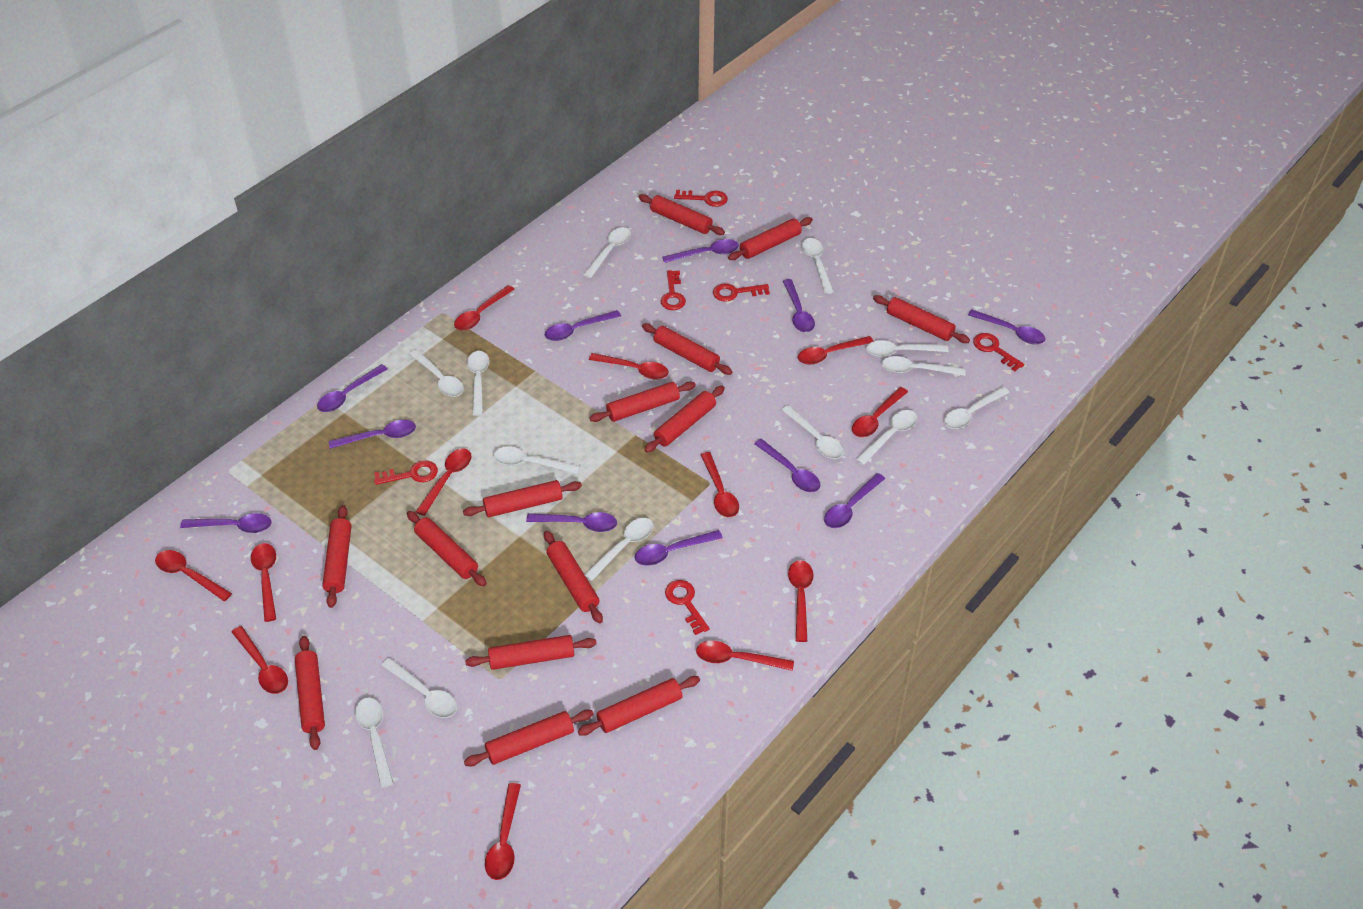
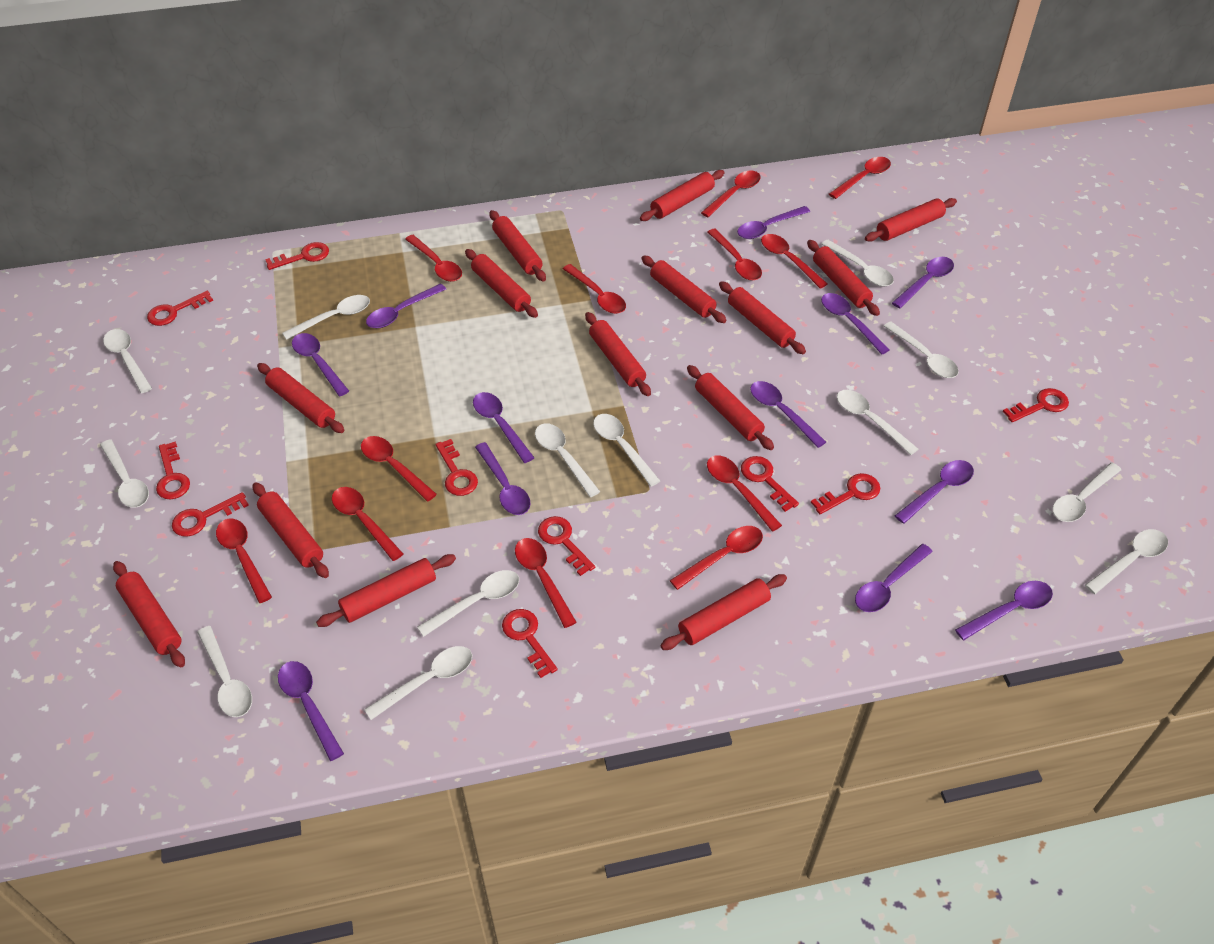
purple spoon: 11 -> 12
red key: 6 -> 10

